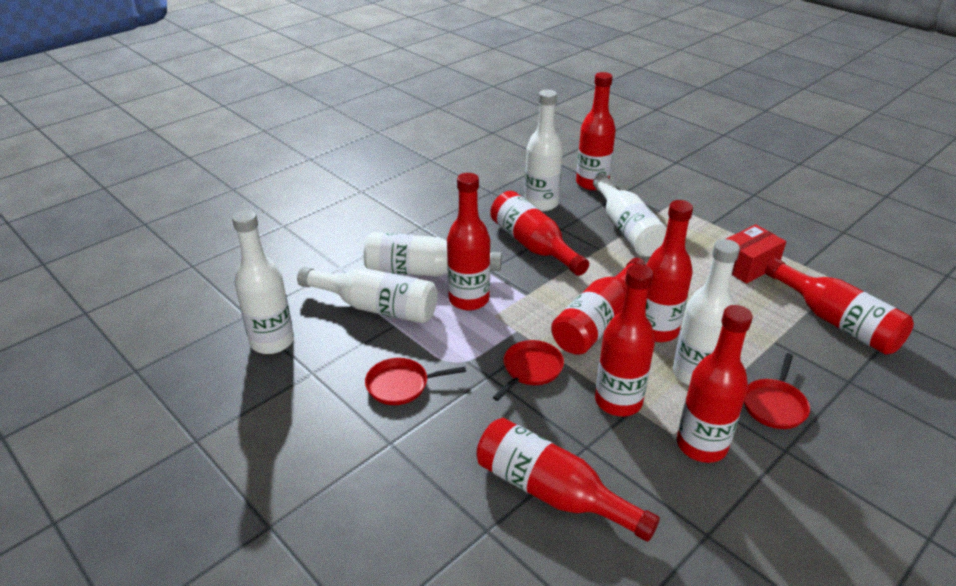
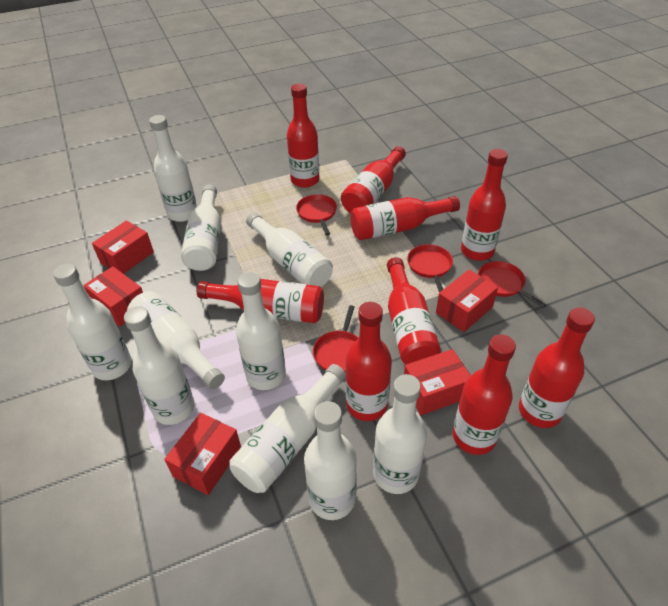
red box: 1 -> 5
red pan: 3 -> 4
white bottle: 6 -> 10

